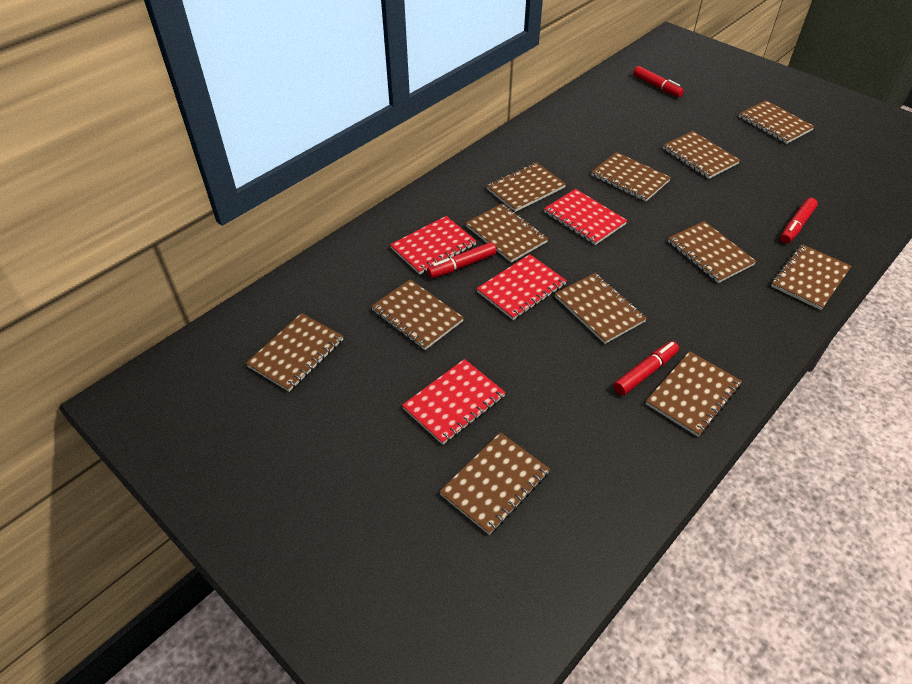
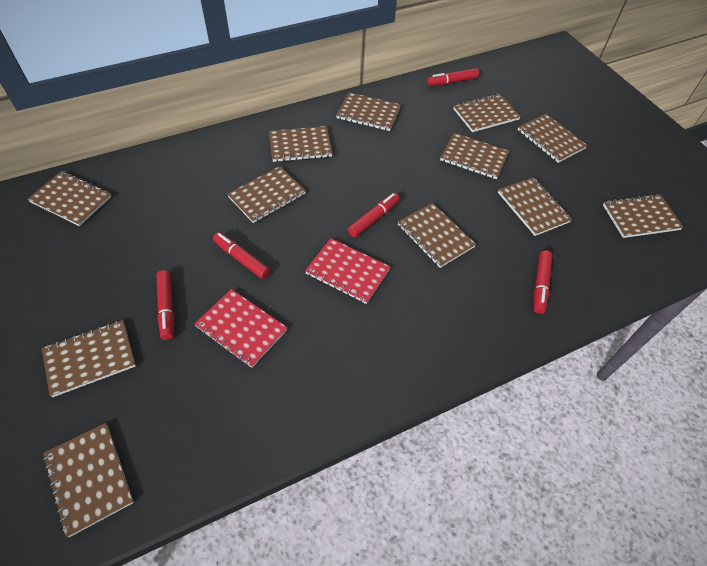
red marker: 4 -> 5
red notebook: 4 -> 2

